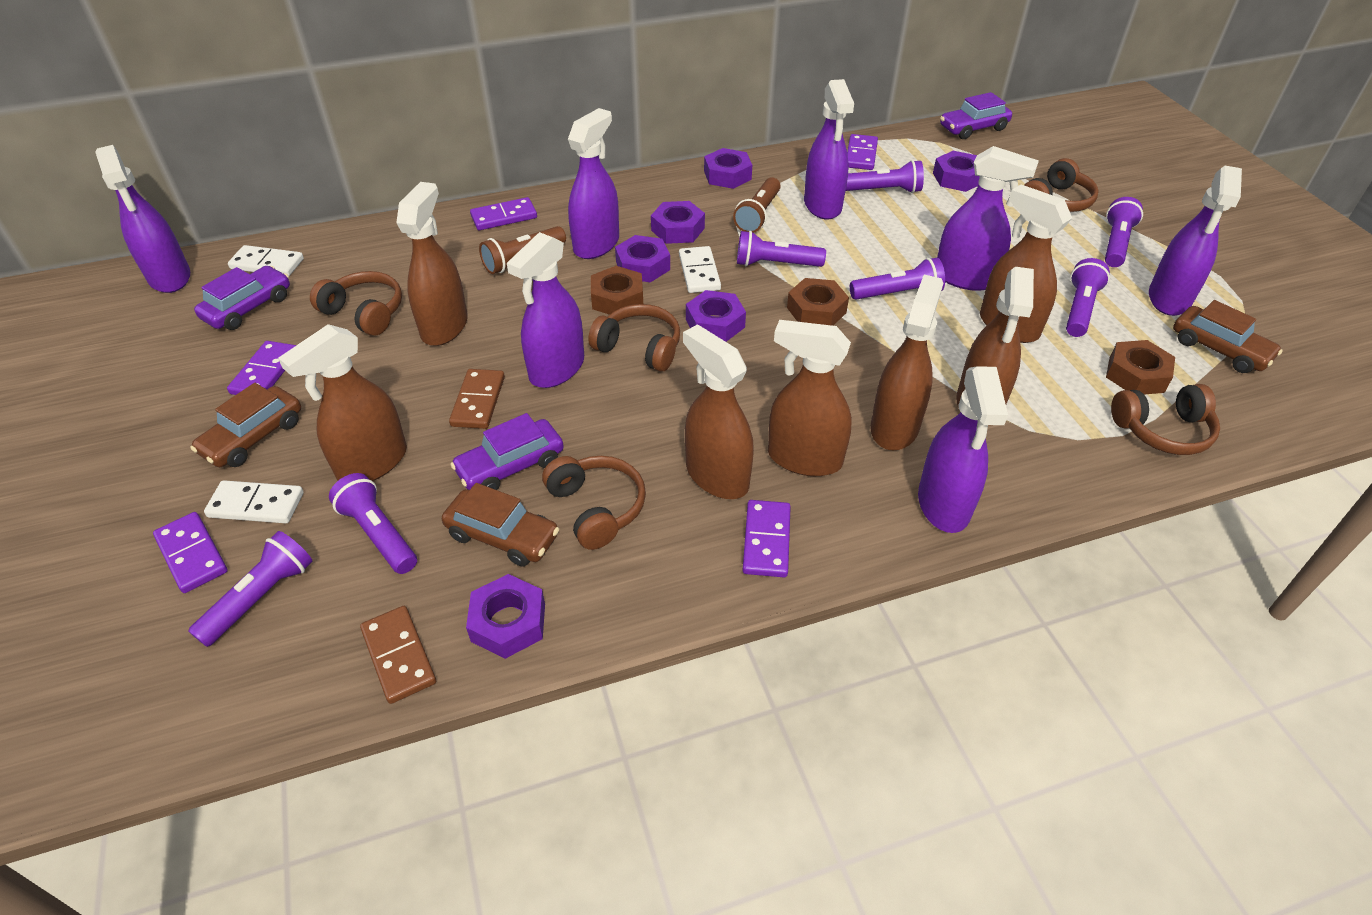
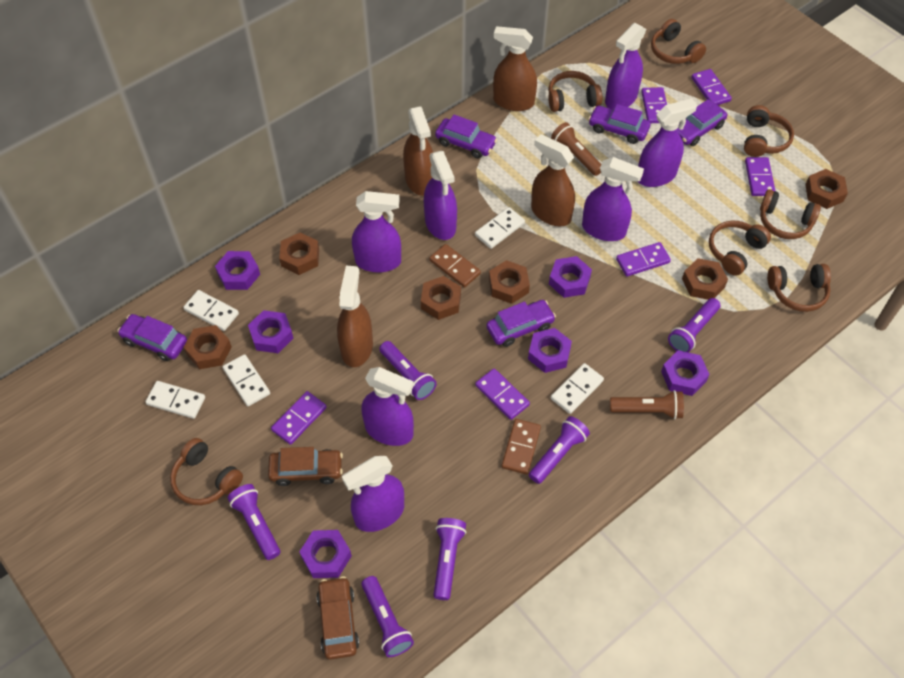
brown car: 3 -> 2
brown headphones: 5 -> 7
brown nut: 3 -> 6
brown spray bottle: 7 -> 4
purple car: 3 -> 5
purple domino: 5 -> 6
purple flashlight: 7 -> 6
white domino: 3 -> 5

